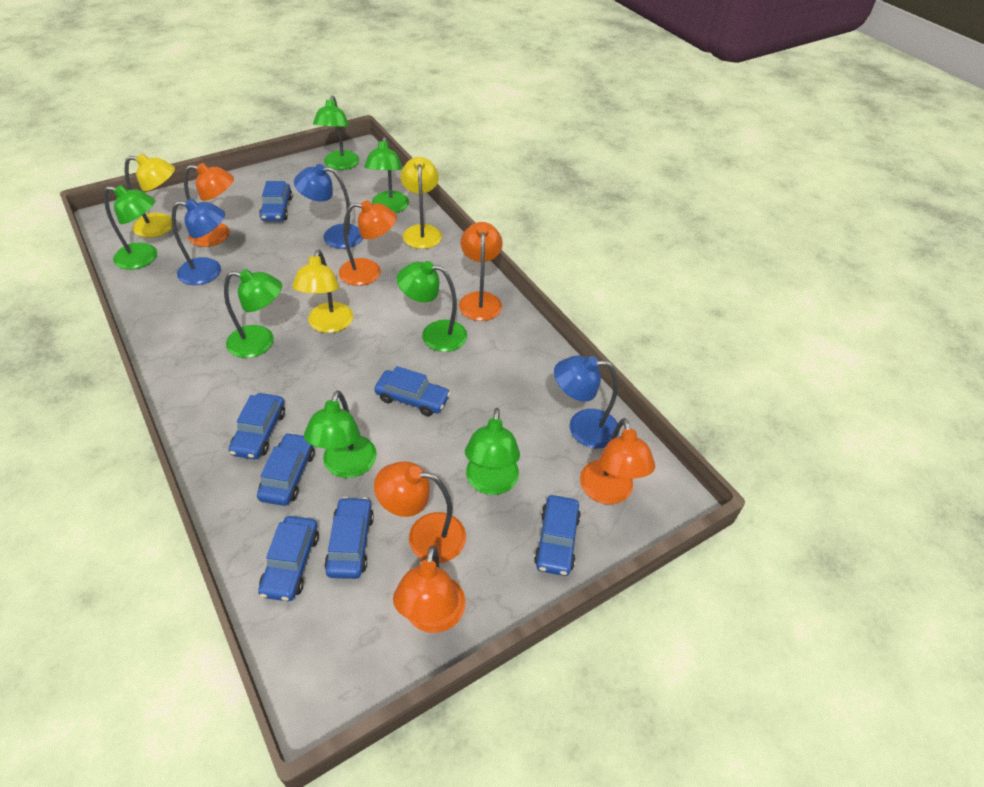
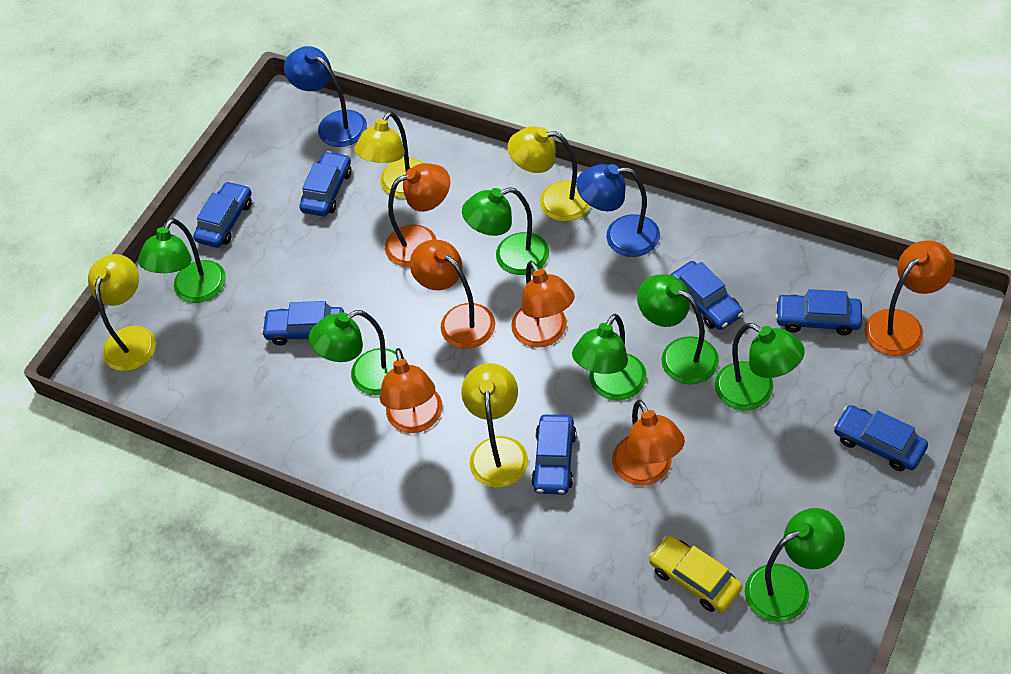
blue lamp: 3 -> 2
yellow car: 0 -> 1
yellow lamp: 3 -> 4

